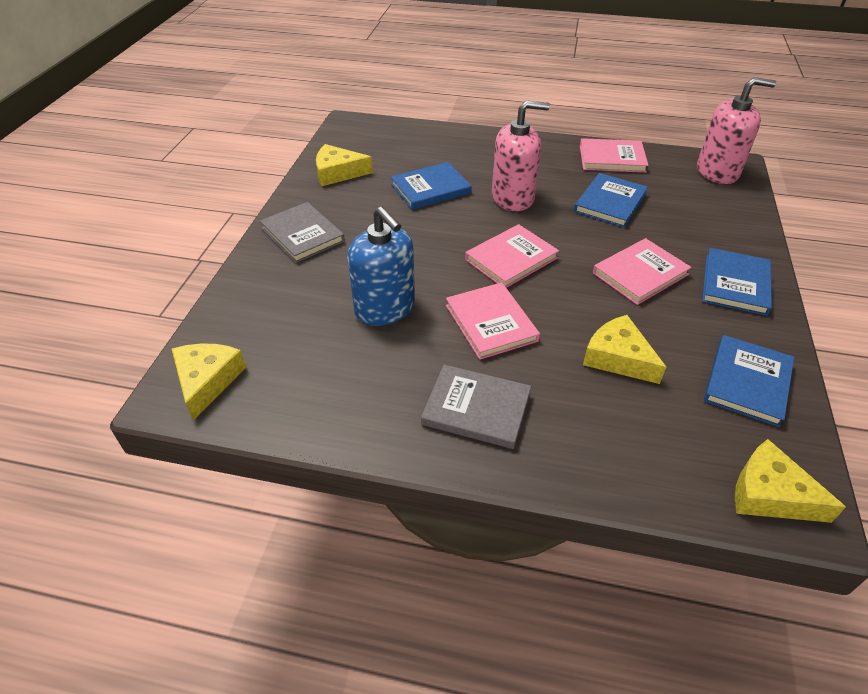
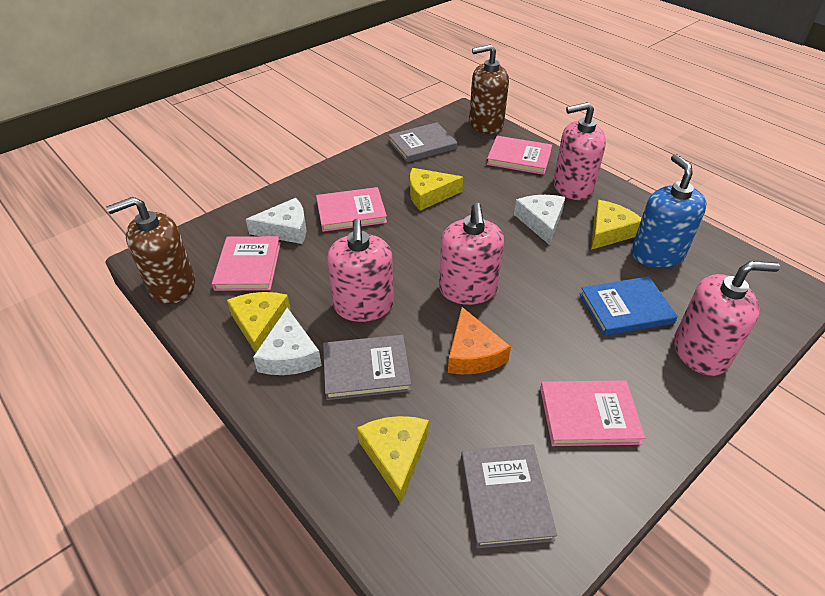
blue book: 4 -> 1
brown soap dispenser: 0 -> 2
grey book: 2 -> 3
orange cheese: 0 -> 1
pink soap dispenser: 2 -> 4
white cheese: 0 -> 3

